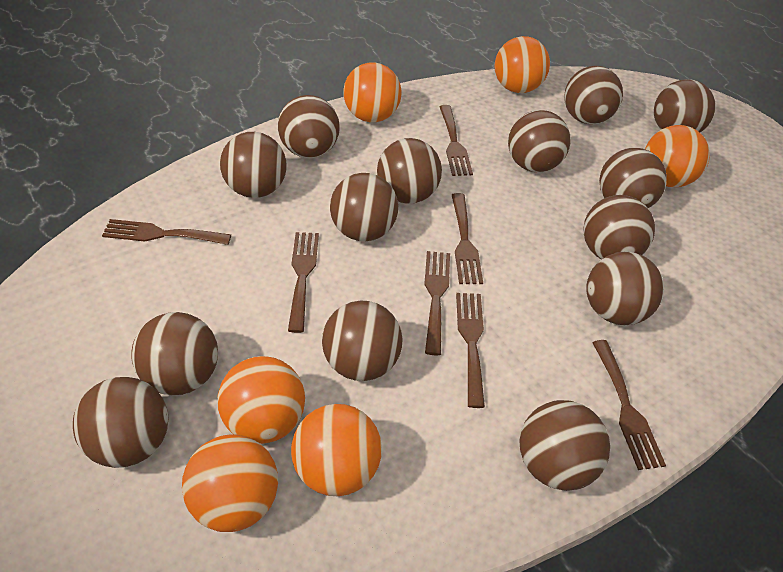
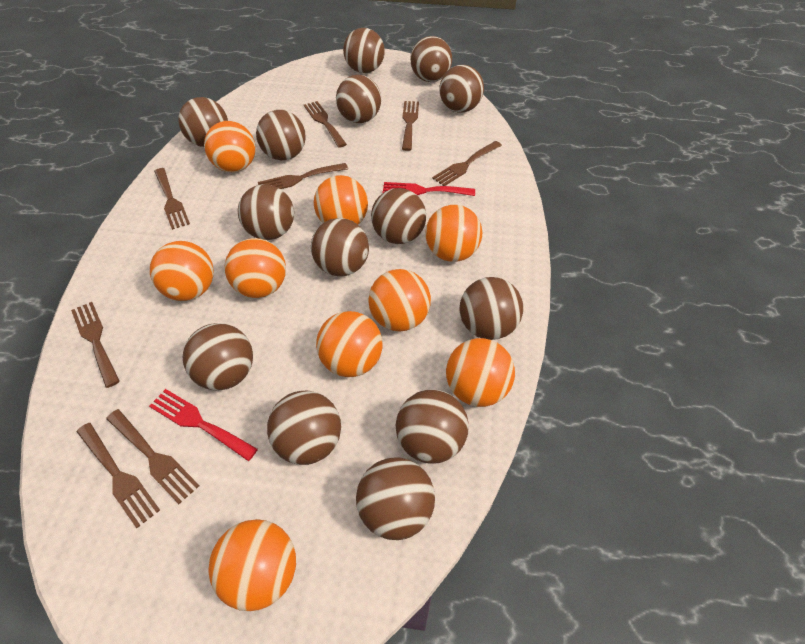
brown fork: 7 -> 8
orange ball: 6 -> 9
red fork: 0 -> 2

